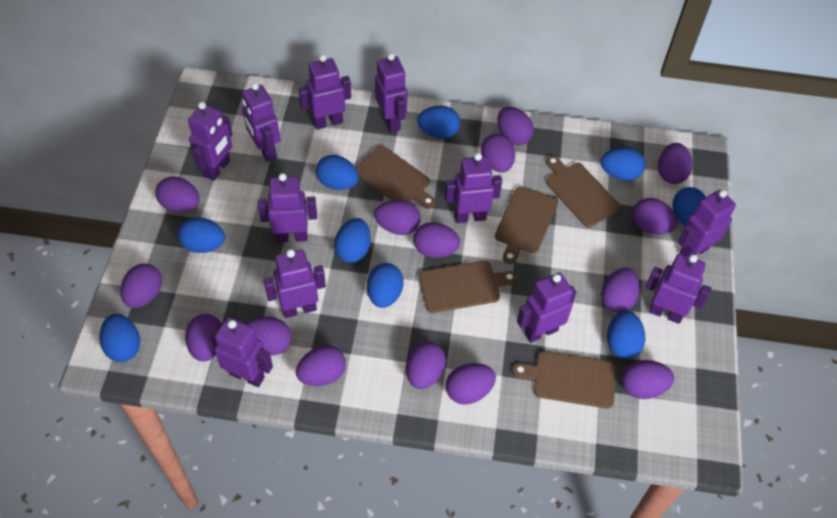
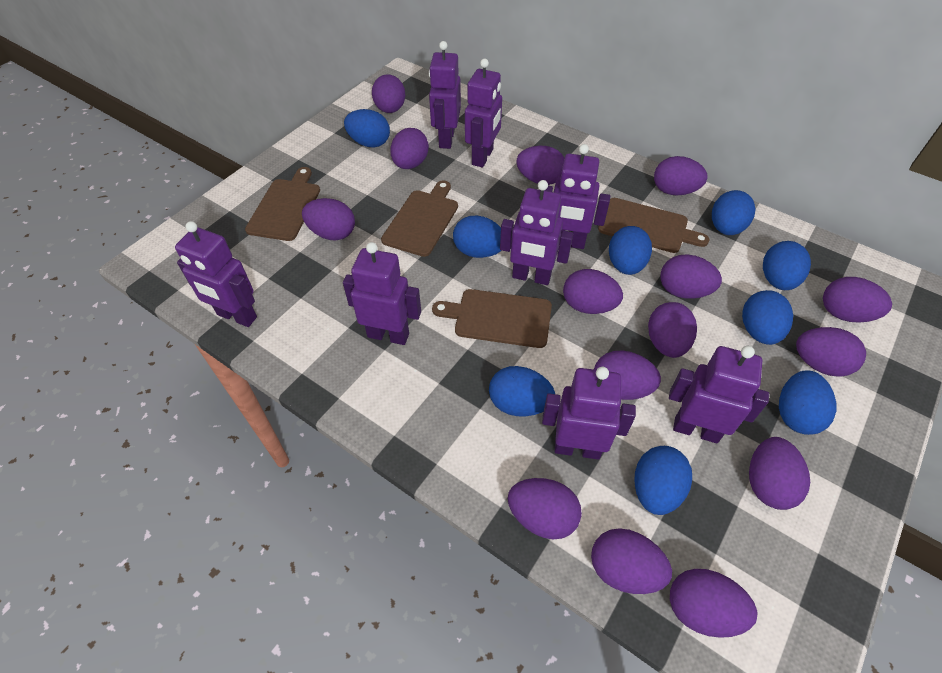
brown cutting board: 5 -> 4
purple robot: 11 -> 8

